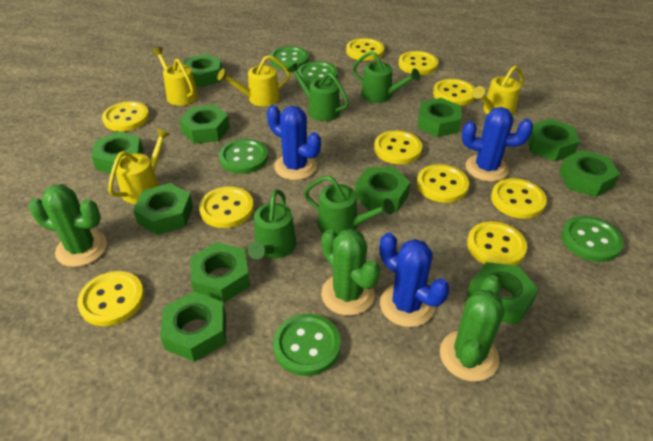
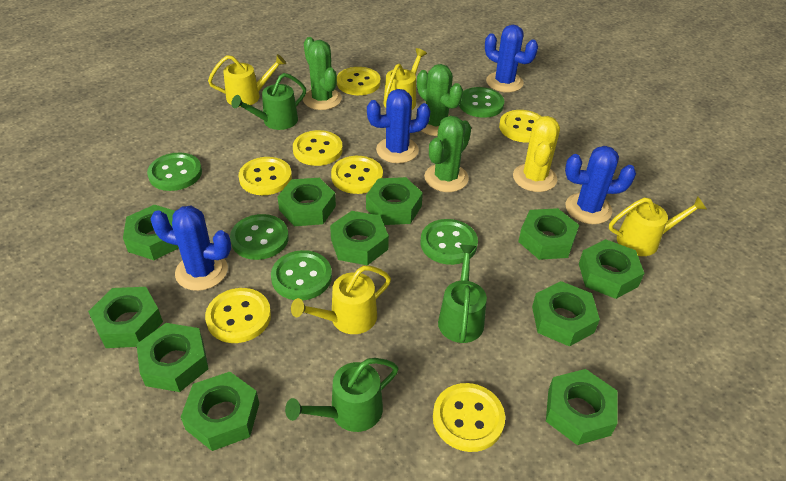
blue cactus: 3 -> 4
green watering can: 4 -> 3
yellow button: 10 -> 7
yellow cactus: 0 -> 1

